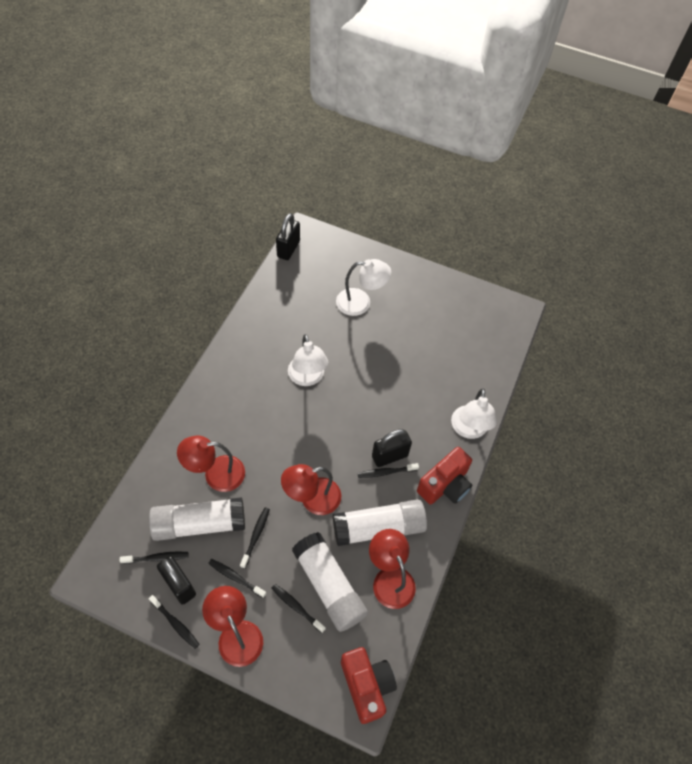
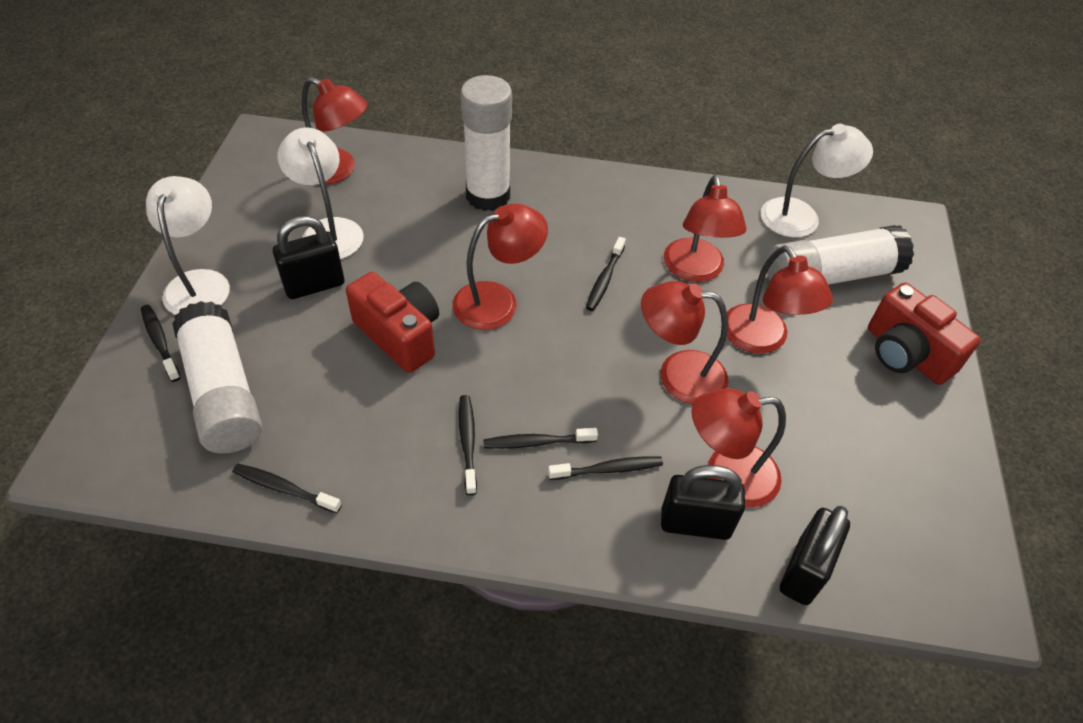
red lamp: 4 -> 6

